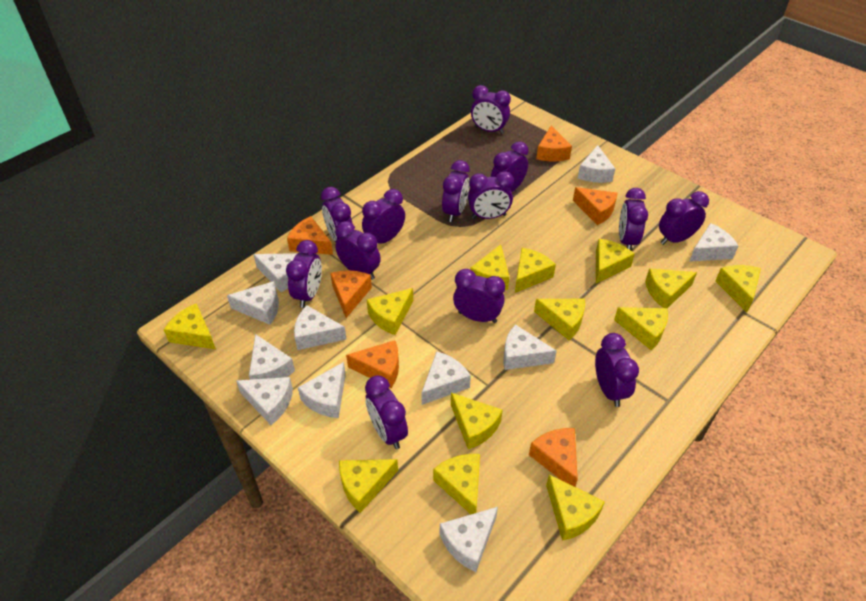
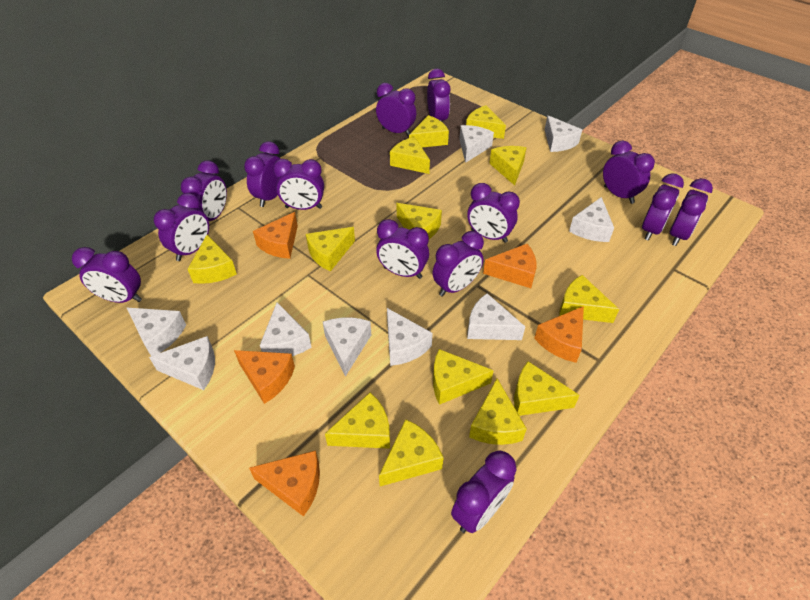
orange cheese: 6 -> 5
purple clock: 13 -> 14
white cheese: 11 -> 9

